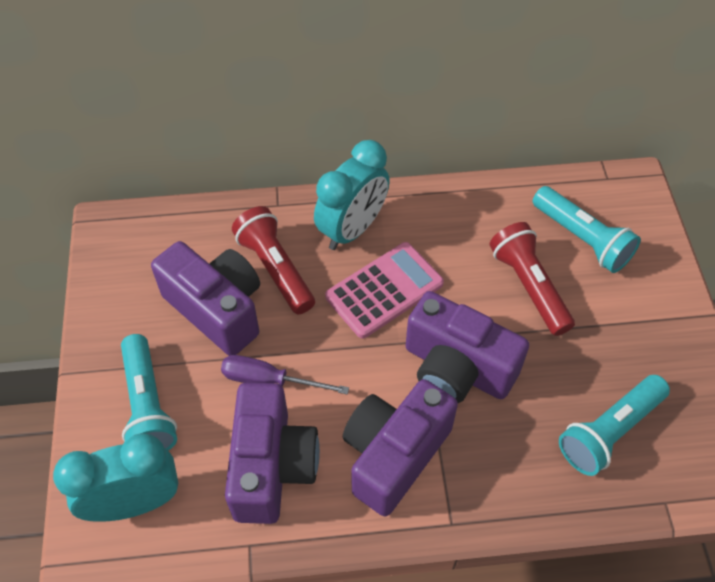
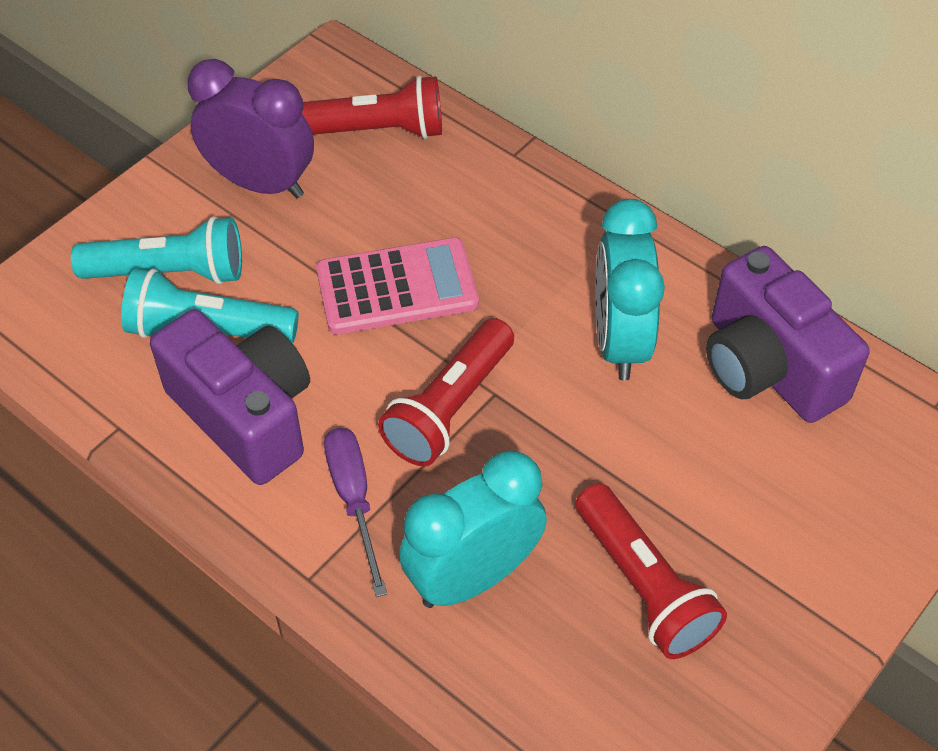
purple camera: 4 -> 2
purple clock: 0 -> 1
red flashlight: 2 -> 3
turquoise flashlight: 3 -> 2

